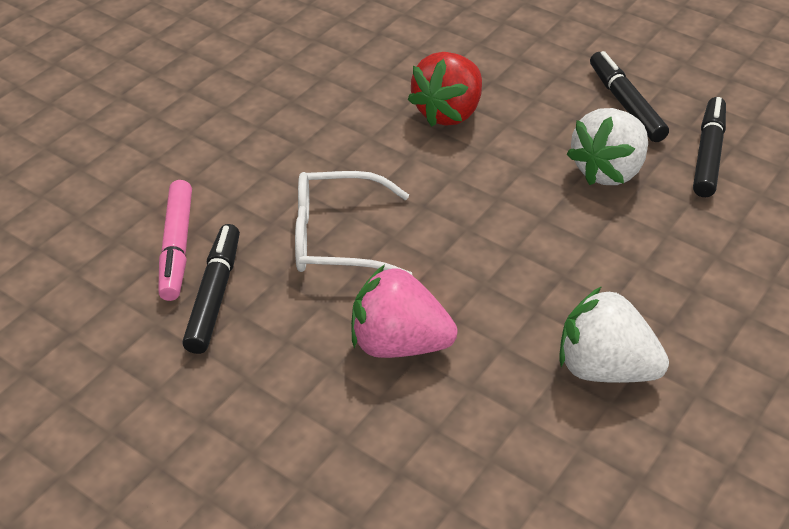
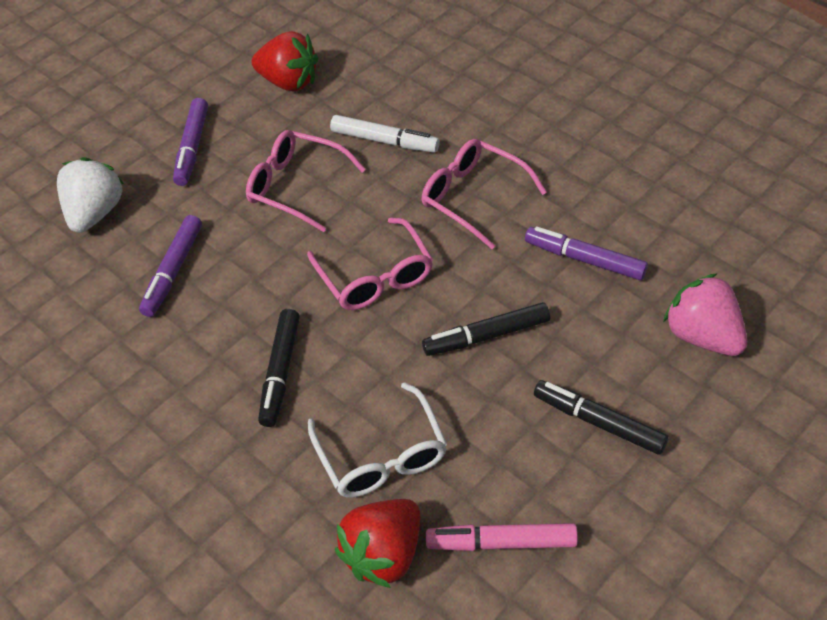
pink glasses: 0 -> 3
purple marker: 0 -> 3
red strawberry: 1 -> 2
white marker: 0 -> 1
white strawberry: 2 -> 1

